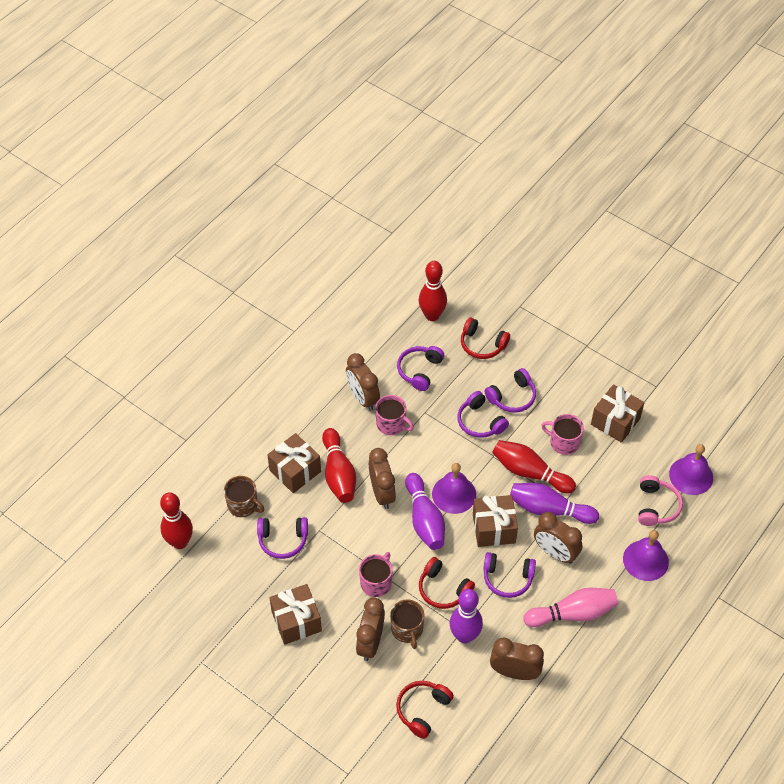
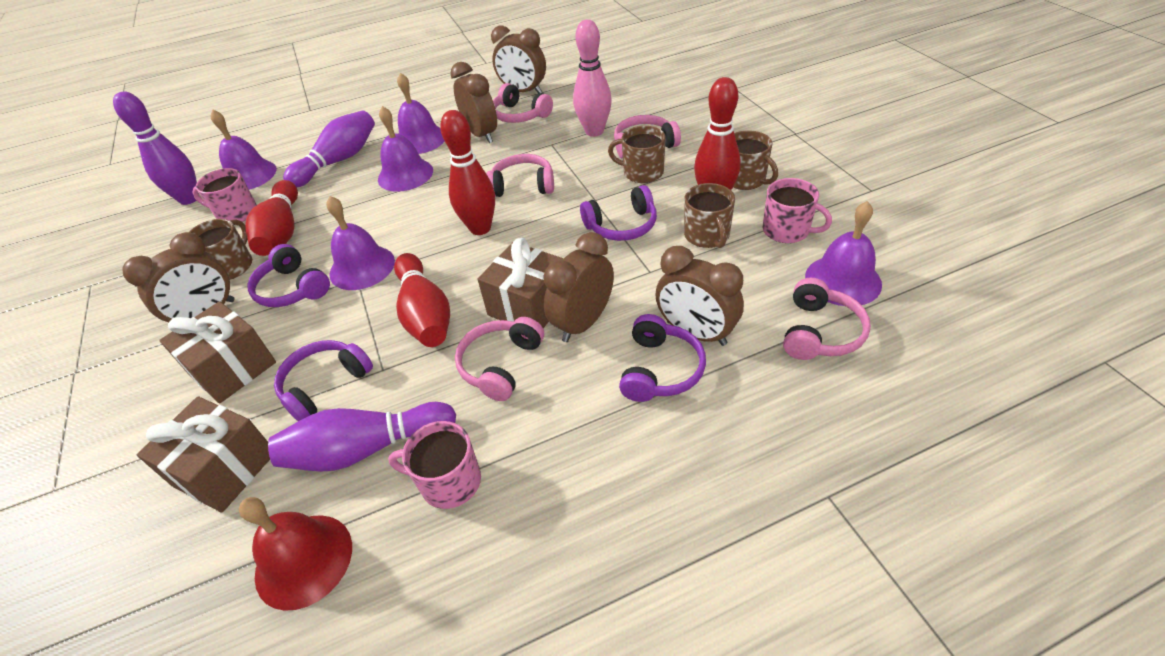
brown gift: 4 -> 3
brown mug: 2 -> 4
pink headphones: 1 -> 5
purple bell: 3 -> 5
purple headphones: 5 -> 4
red bell: 0 -> 1
red headphones: 3 -> 0

